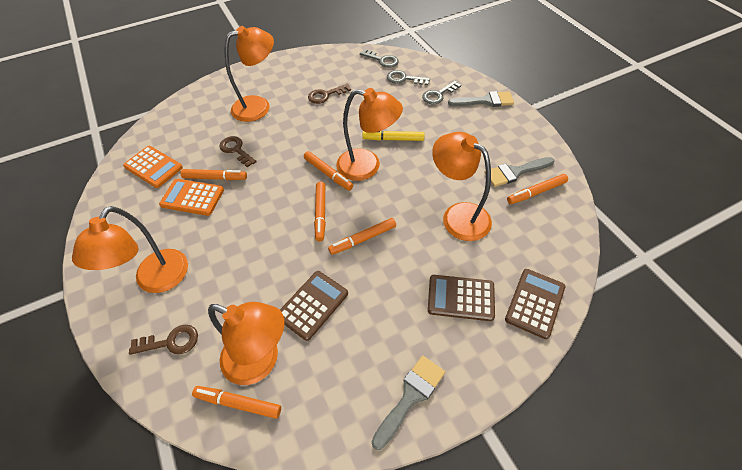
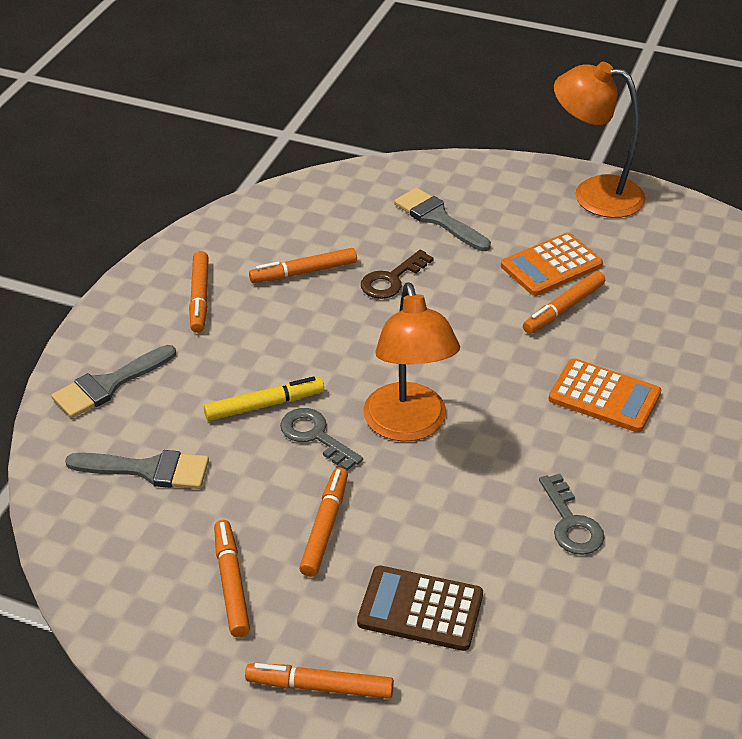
brown calculator: 3 -> 1
brown key: 3 -> 1
grey key: 3 -> 2
orange lamp: 5 -> 2

